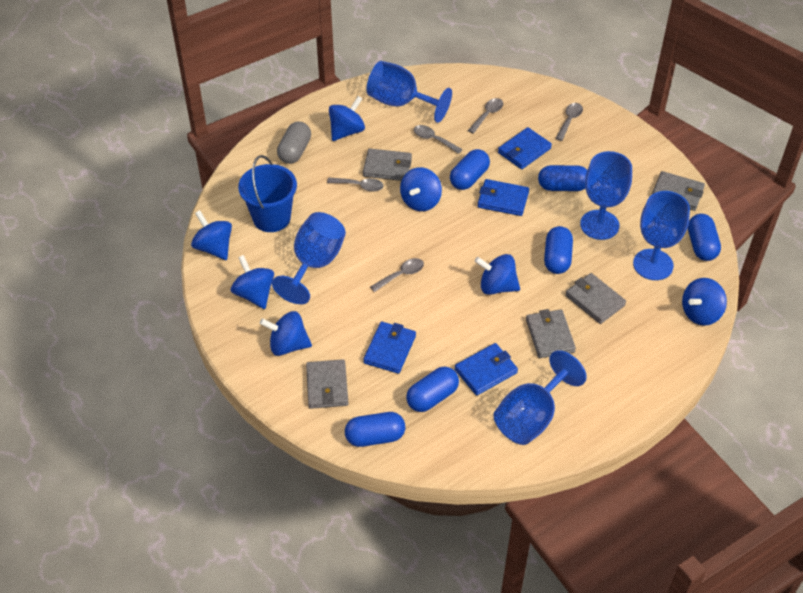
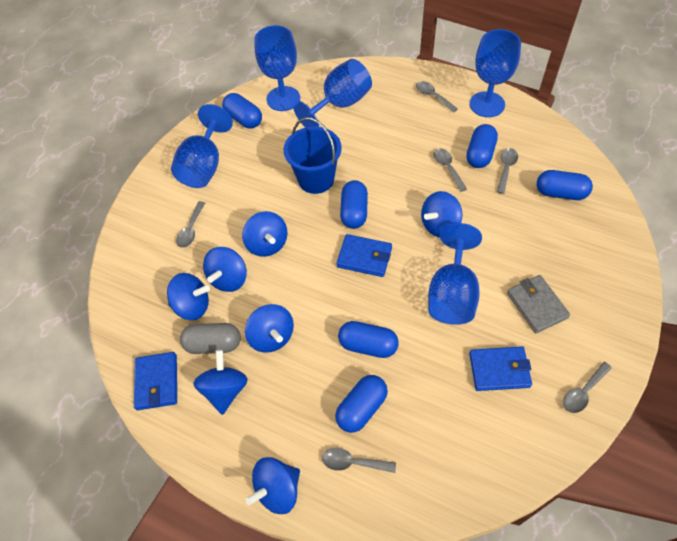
blue wallet: 4 -> 3
grey spoon: 5 -> 6
grey wallet: 5 -> 1

